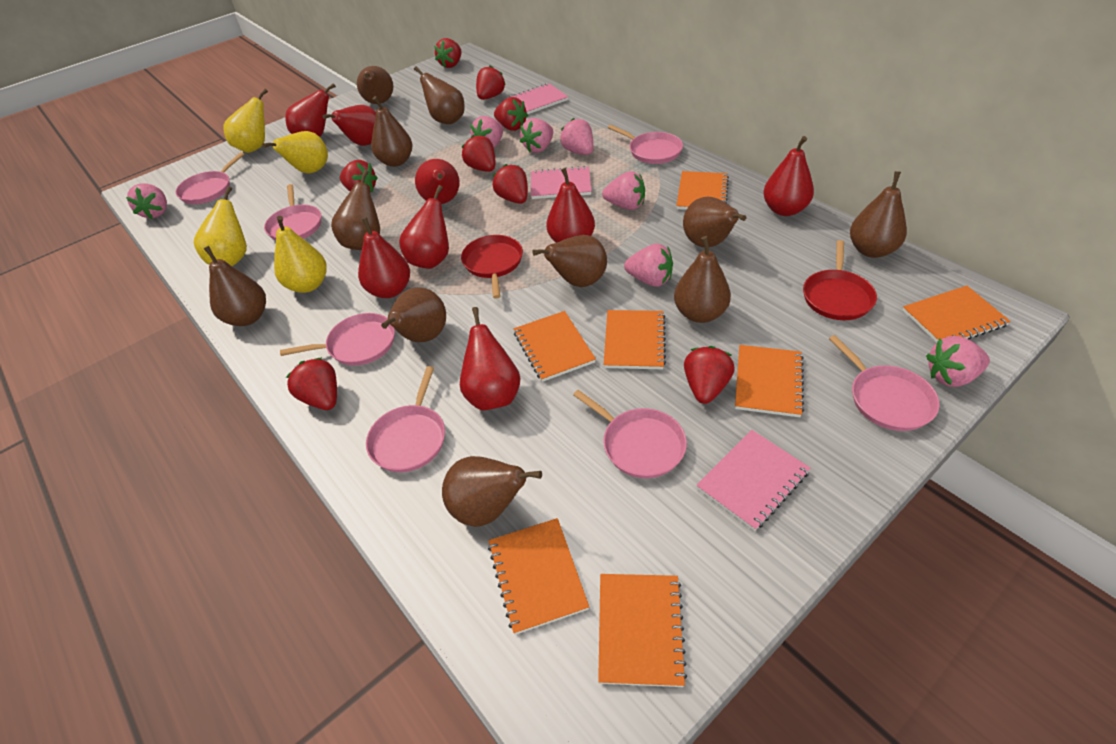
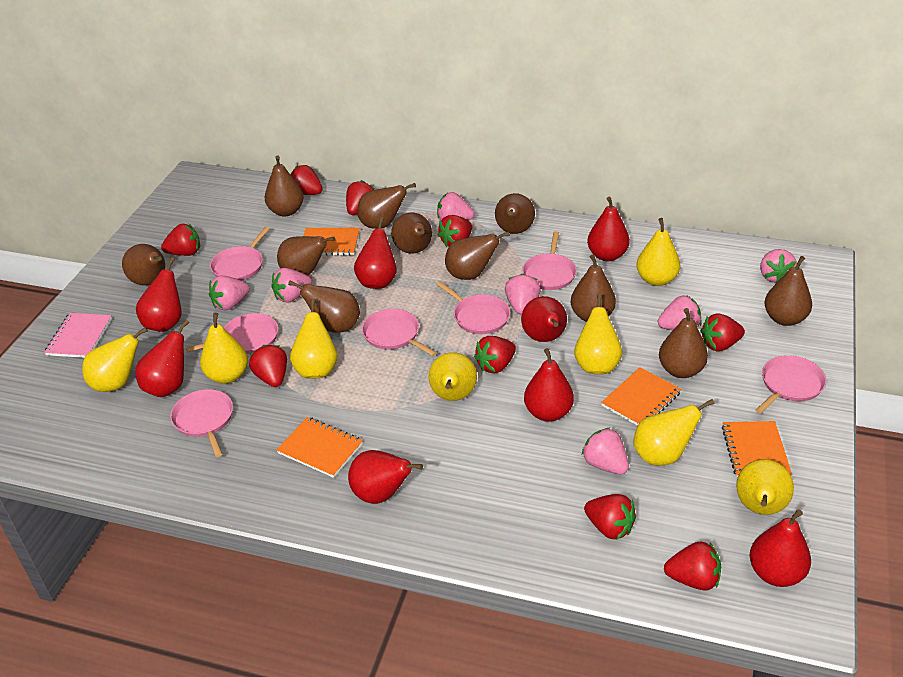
orange notebook: 7 -> 4
pink notebook: 3 -> 1
red pan: 2 -> 0
red strawberry: 8 -> 9
yellow pear: 4 -> 8

